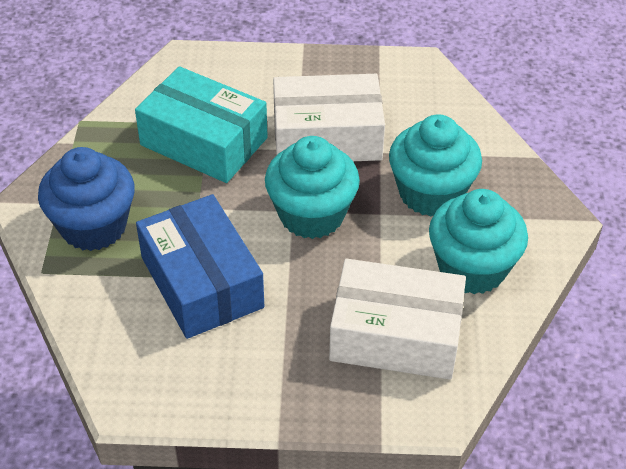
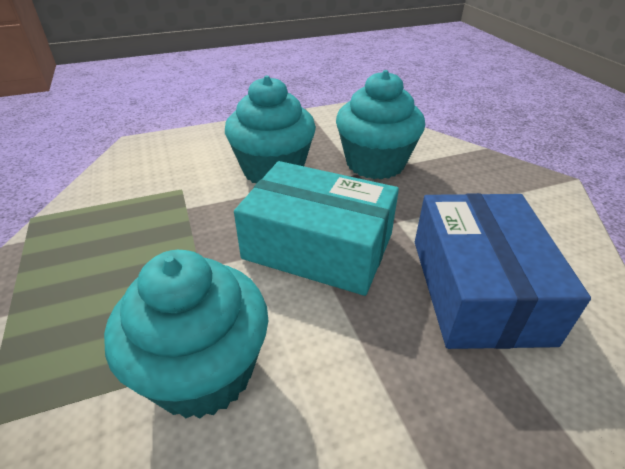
blue cupcake: 1 -> 0
white box: 2 -> 0

